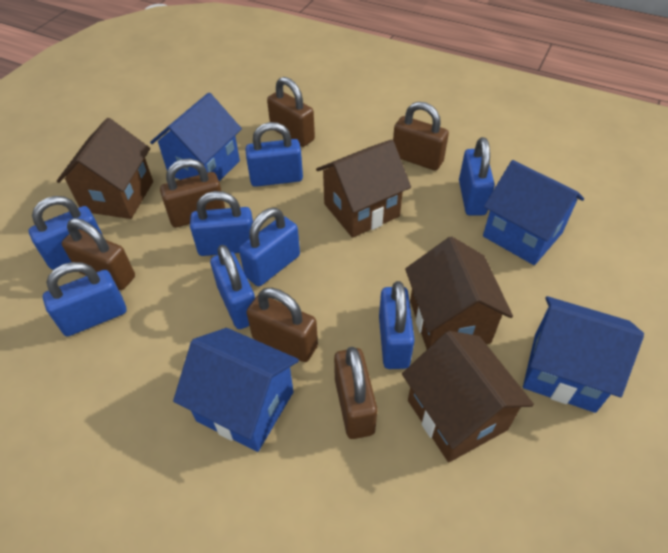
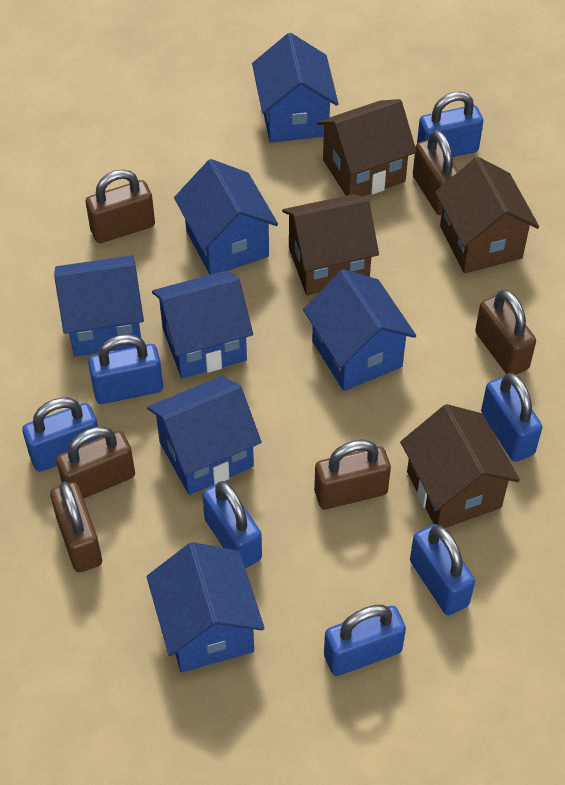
blue house: 4 -> 7
blue padlock: 8 -> 7

